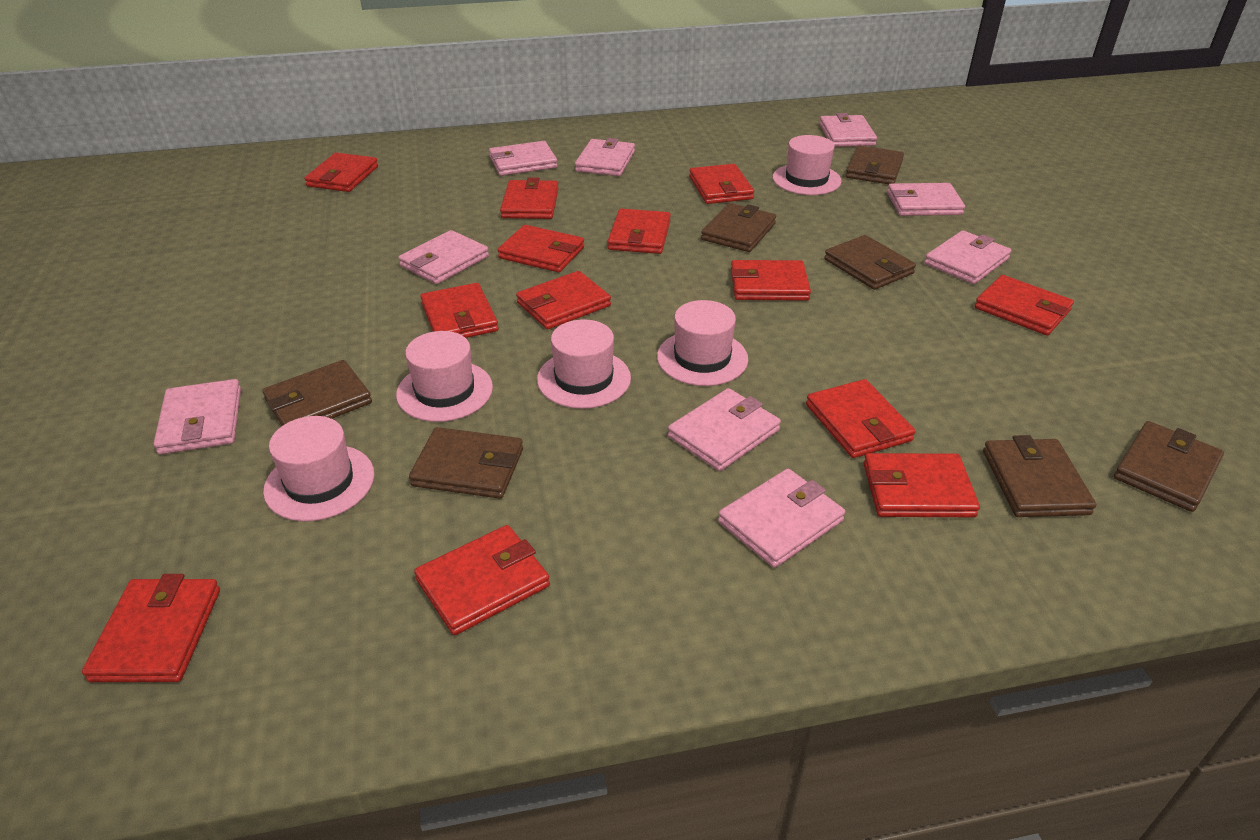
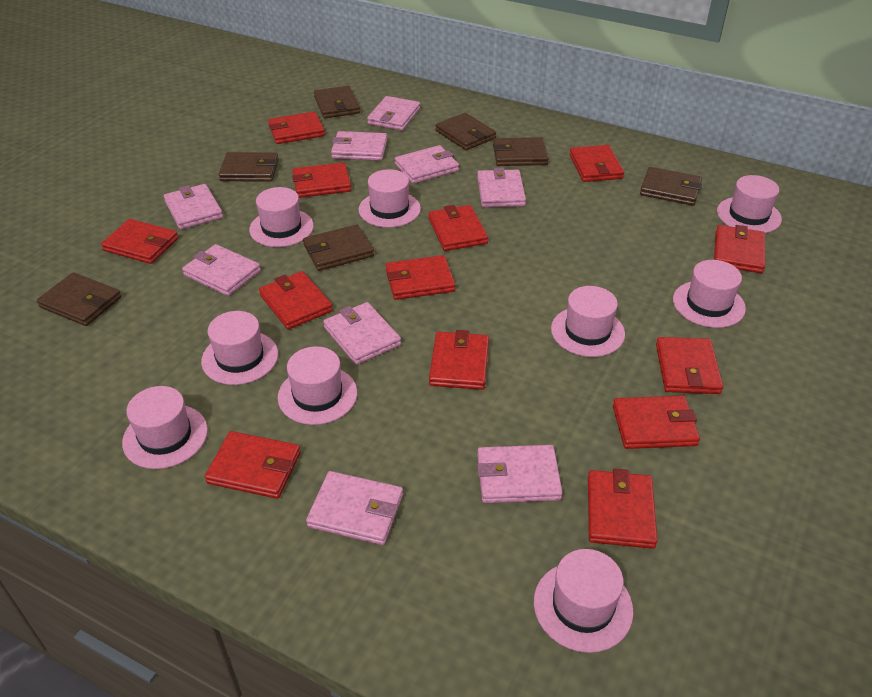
pink hat: 5 -> 9

